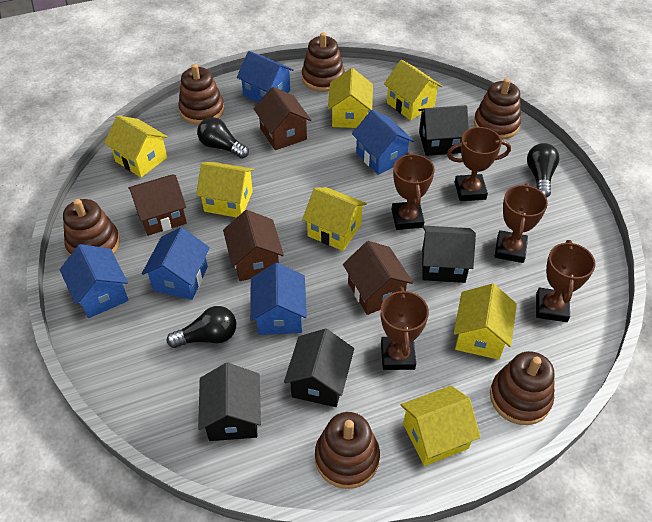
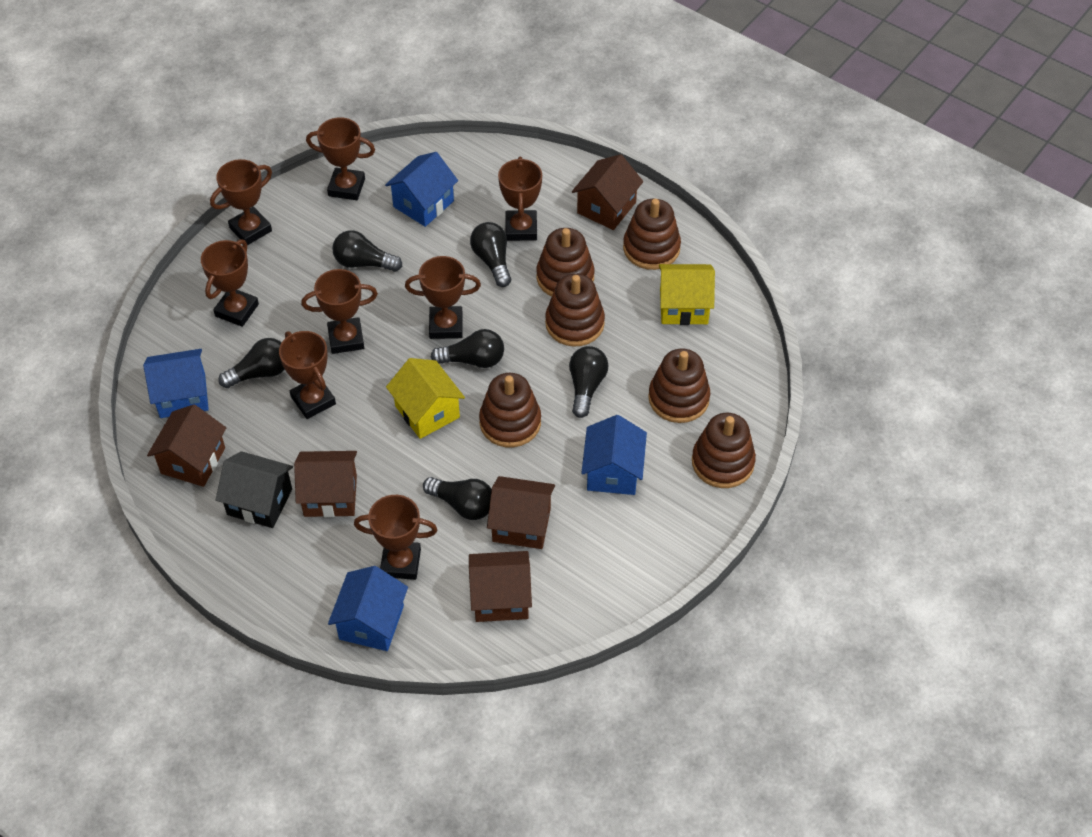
black house: 4 -> 1
black light bulb: 3 -> 6
blue house: 5 -> 4
brown house: 4 -> 5
brown trophy: 5 -> 8
yellow house: 7 -> 2

